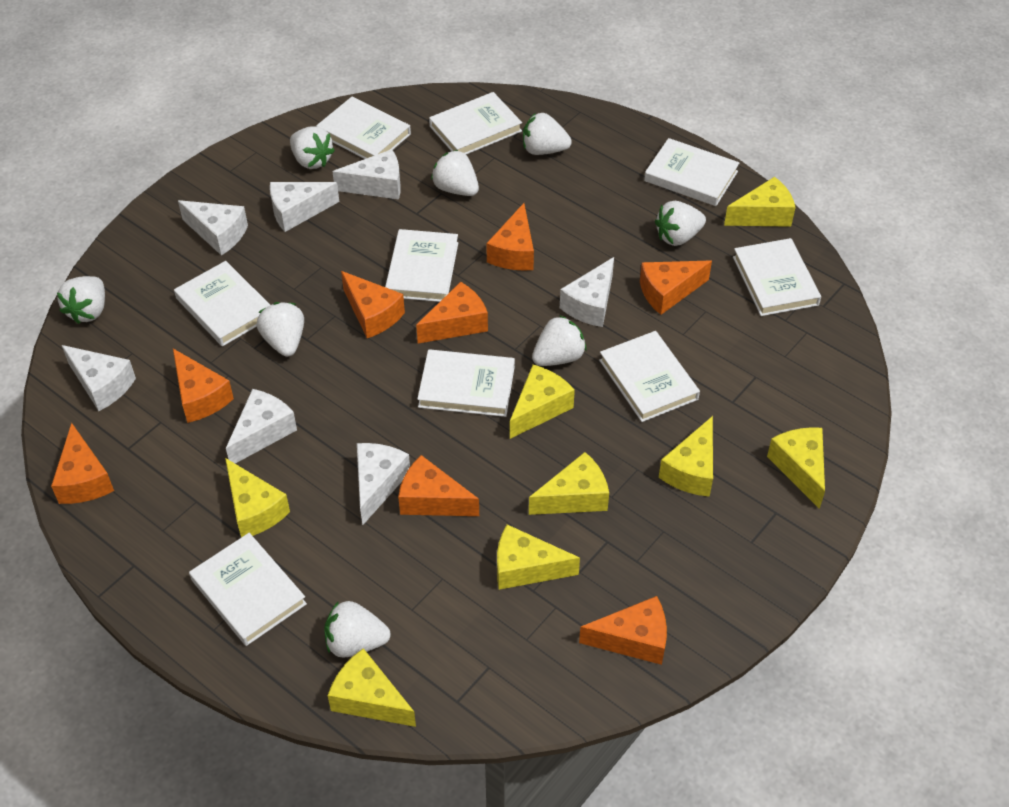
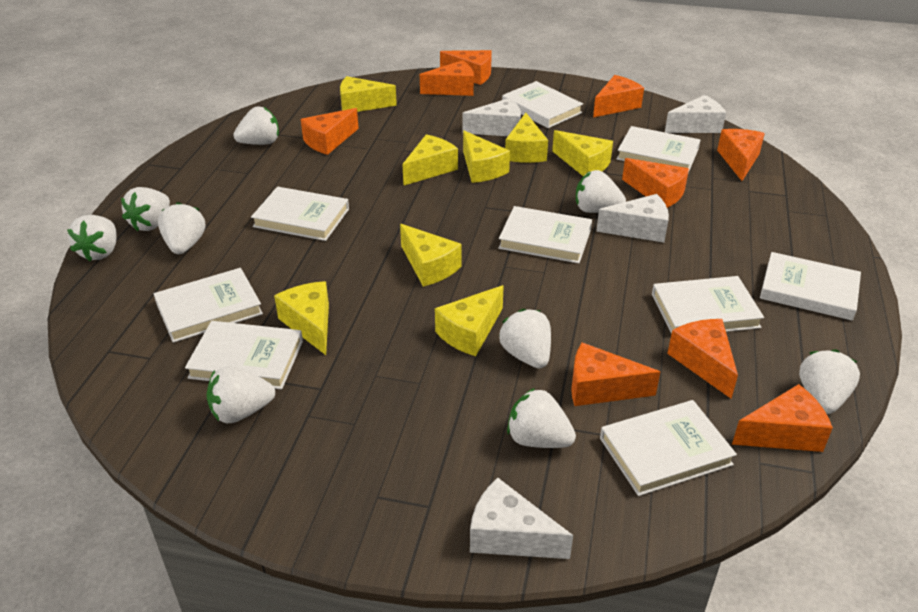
orange cheese: 8 -> 9
white cheese: 7 -> 4
white strawberry: 8 -> 9

